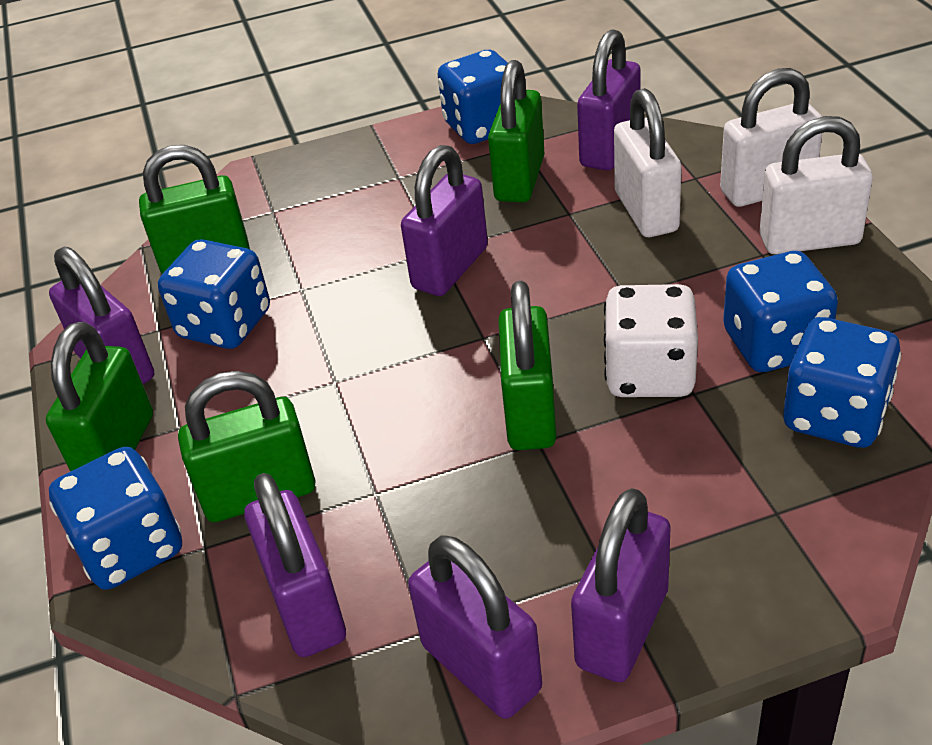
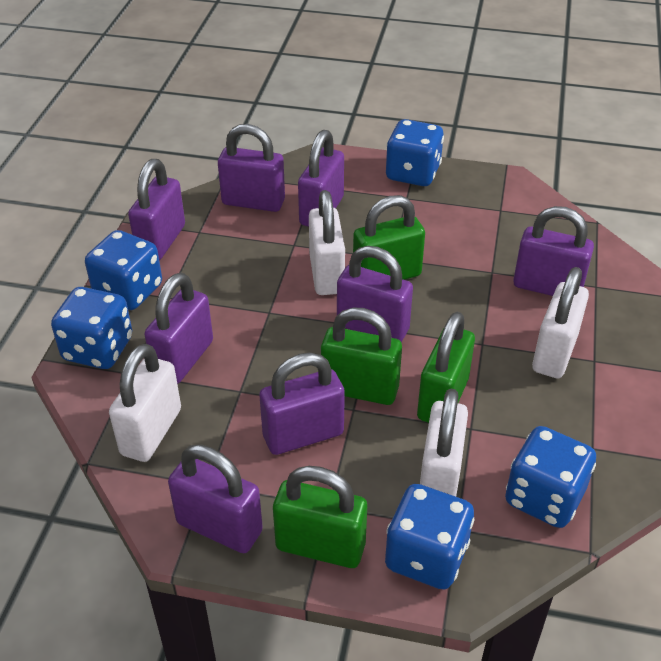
green padlock: 5 -> 4
purple padlock: 6 -> 8
white dice: 1 -> 0
white padlock: 3 -> 4

